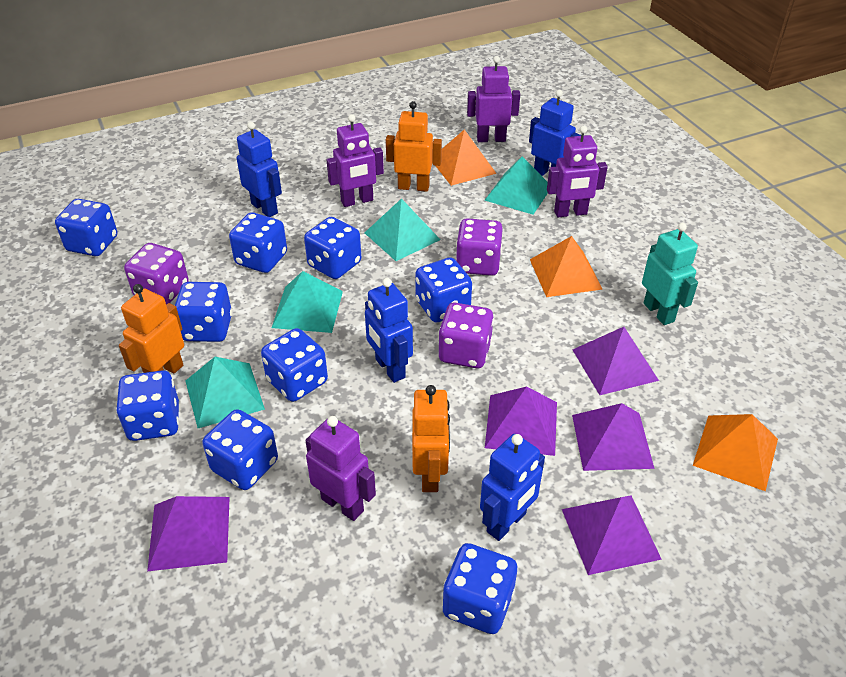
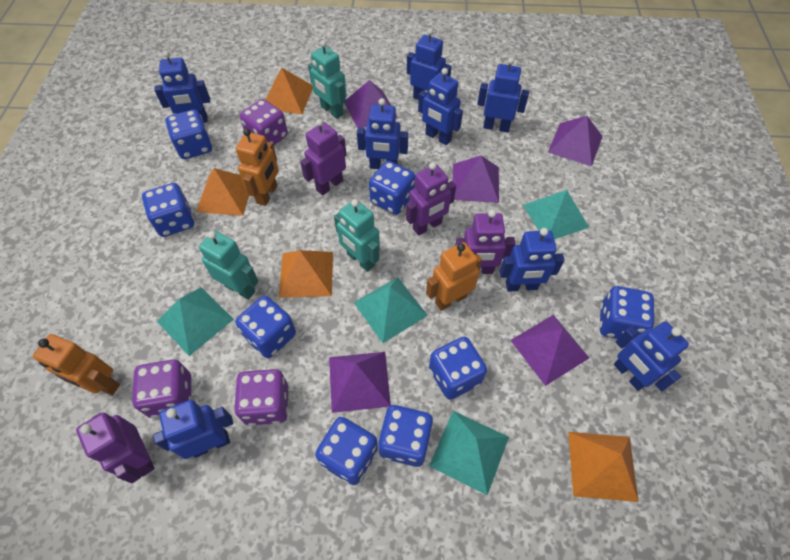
blue dice: 9 -> 8
blue robot: 4 -> 8
orange pyramid: 3 -> 4
turquoise robot: 1 -> 3

